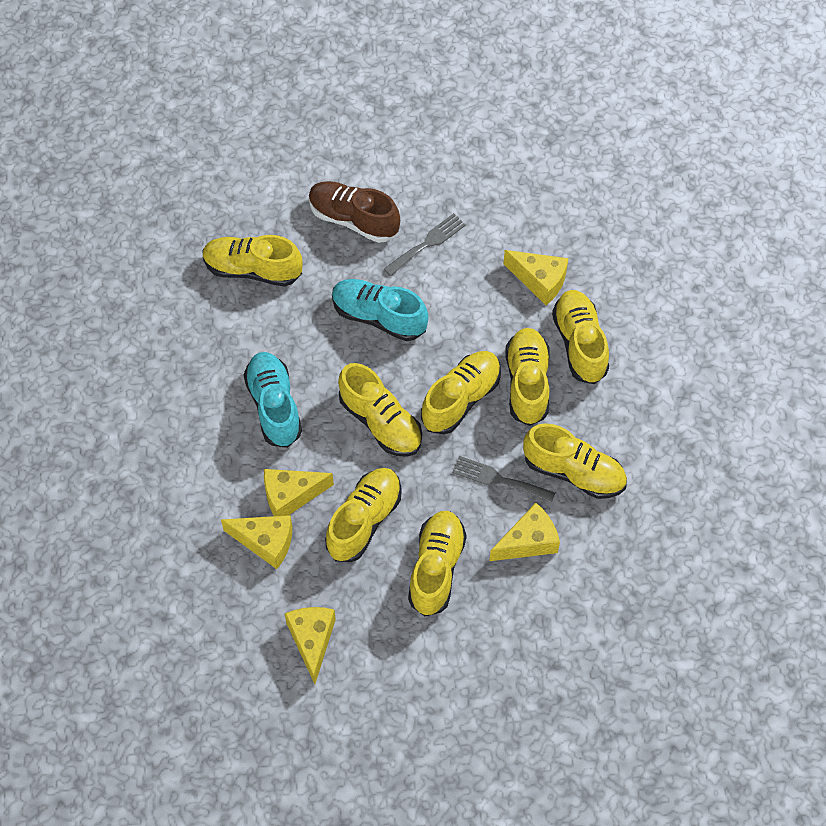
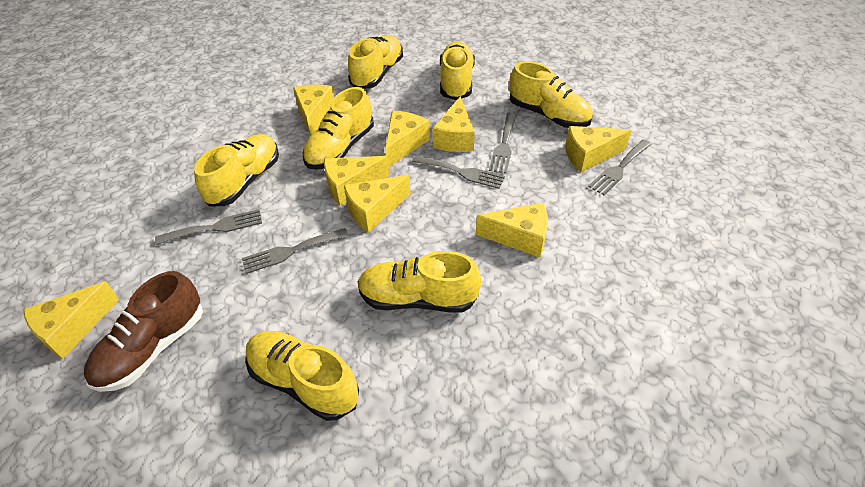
grey fork: 2 -> 5
turquoise shoe: 2 -> 0
yellow cheese: 5 -> 8
yellow shoe: 8 -> 7

